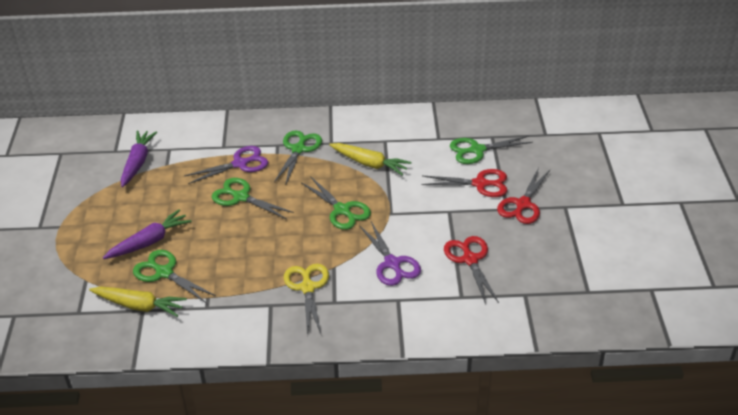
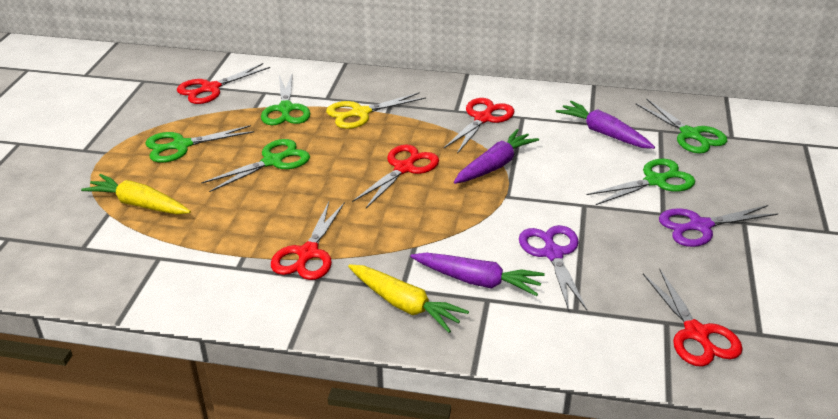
purple carrot: 2 -> 3
red scissors: 3 -> 5

